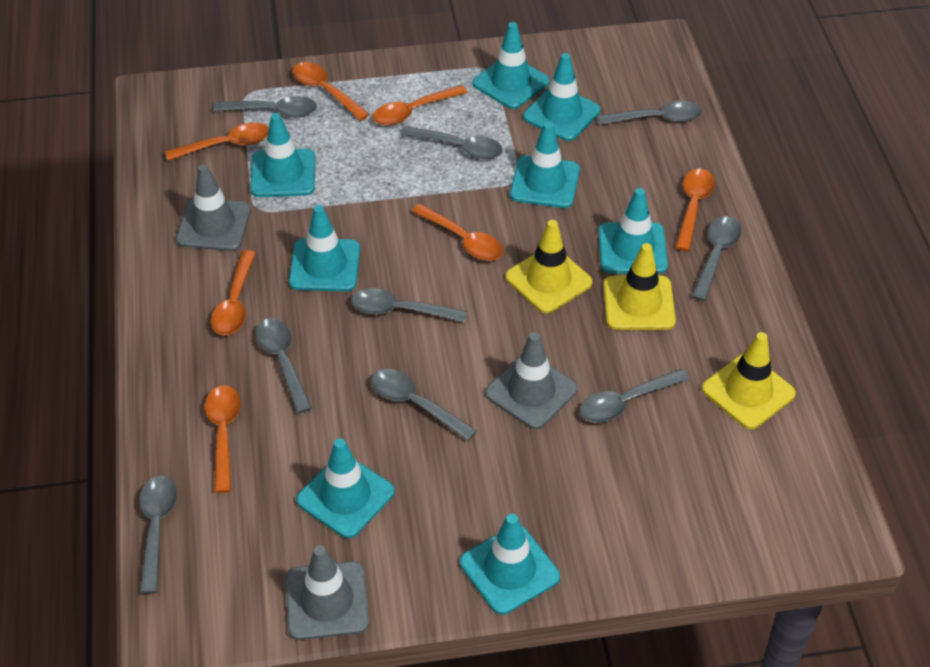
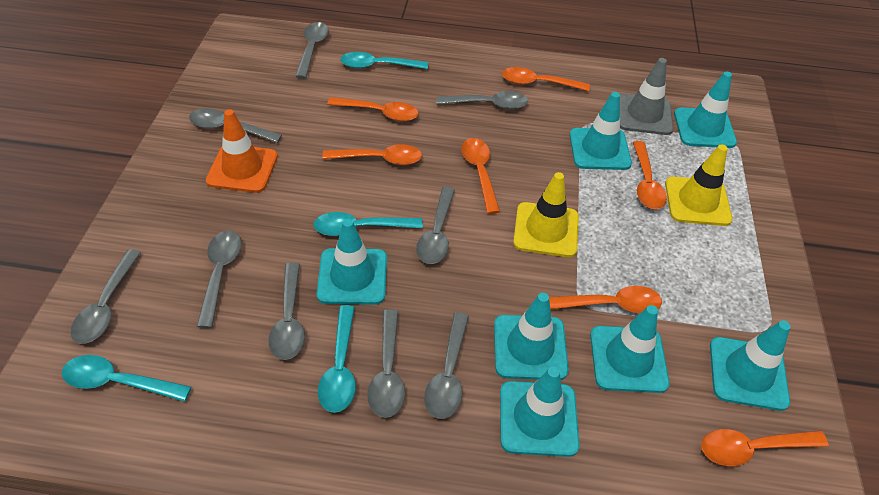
grey traffic cone: 3 -> 1
orange traffic cone: 0 -> 1
turquoise spoon: 0 -> 4
turquoise traffic cone: 8 -> 7
yellow traffic cone: 3 -> 2

